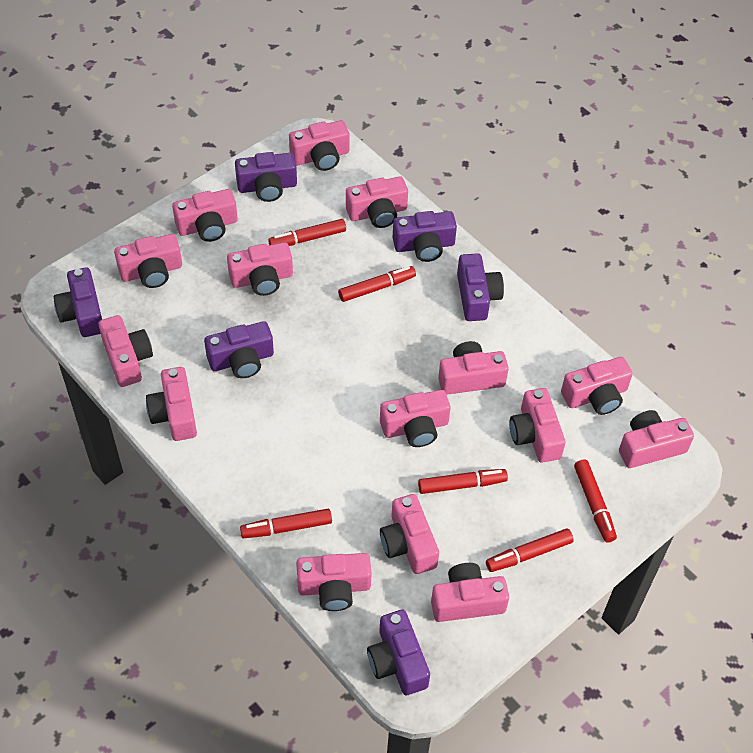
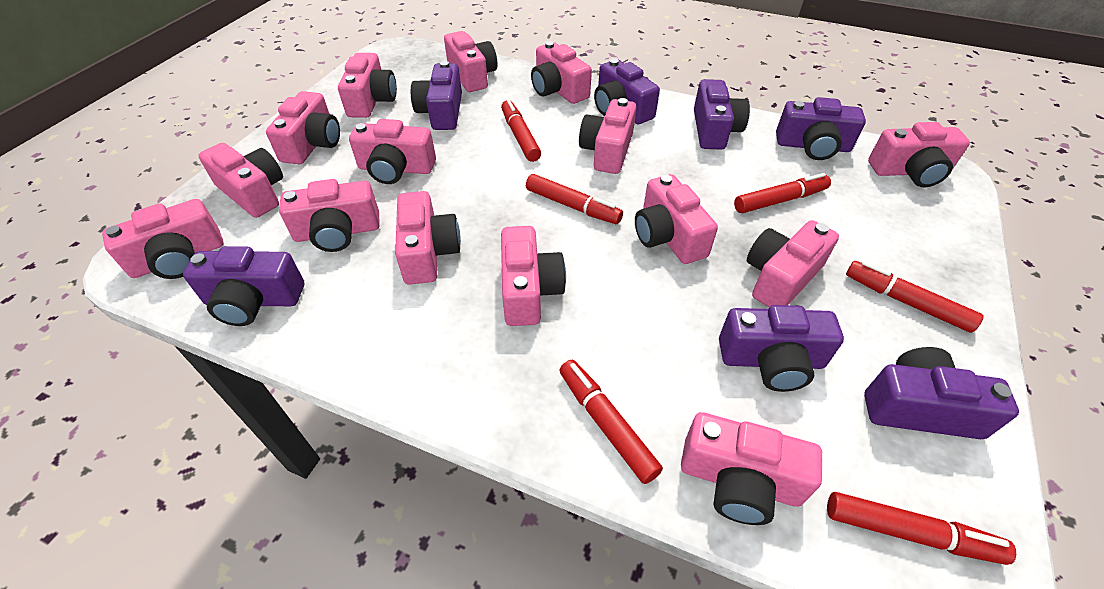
purple camera: 6 -> 7

